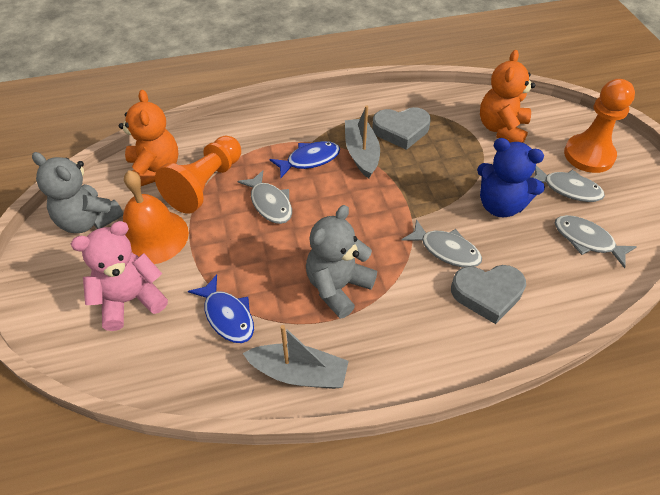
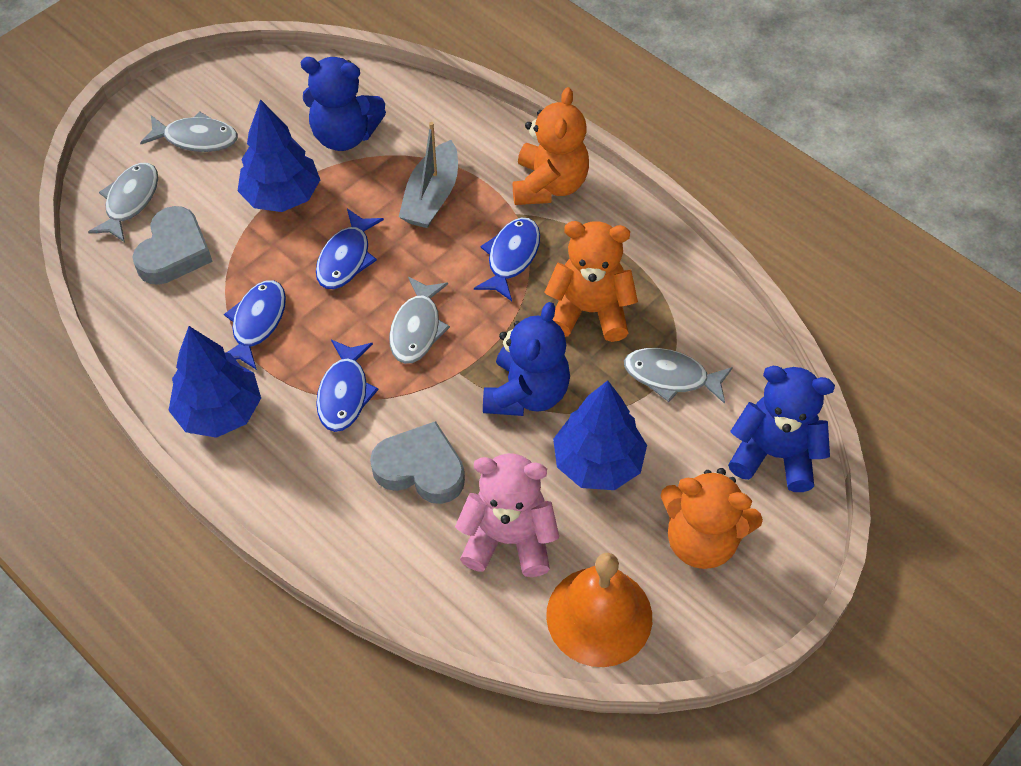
blue fish: 2 -> 4
blue teddy bear: 1 -> 3
blue tree: 0 -> 3
grey boat: 2 -> 1
grey teddy bear: 2 -> 0
orange pawn: 2 -> 0
orange teddy bear: 2 -> 3

